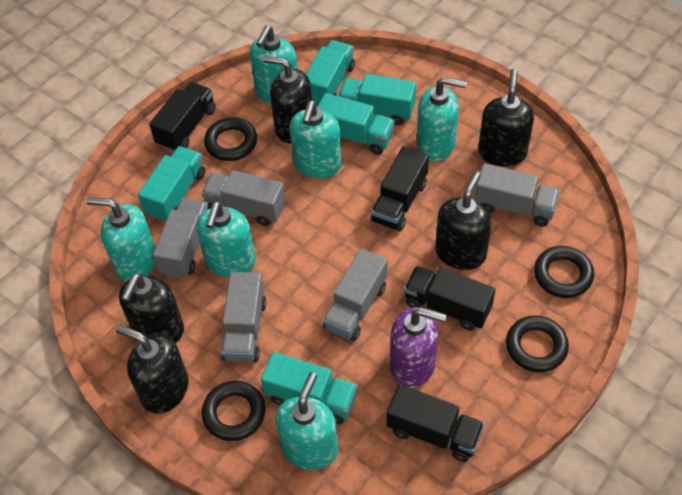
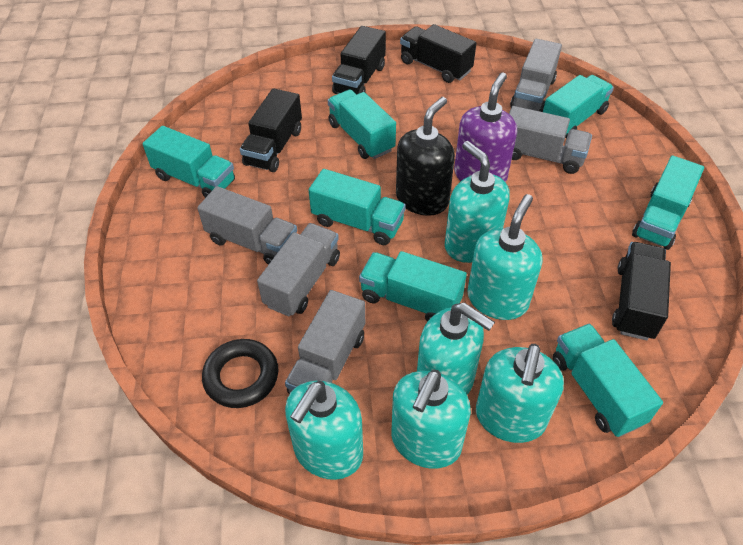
black ring: 4 -> 1
black soap dispenser: 5 -> 1
turquoise truck: 5 -> 7

